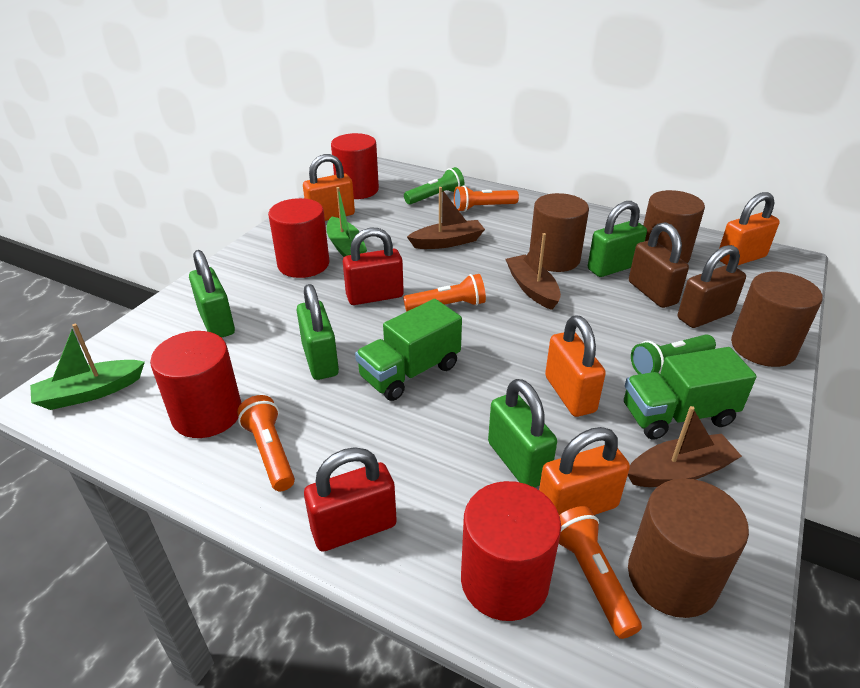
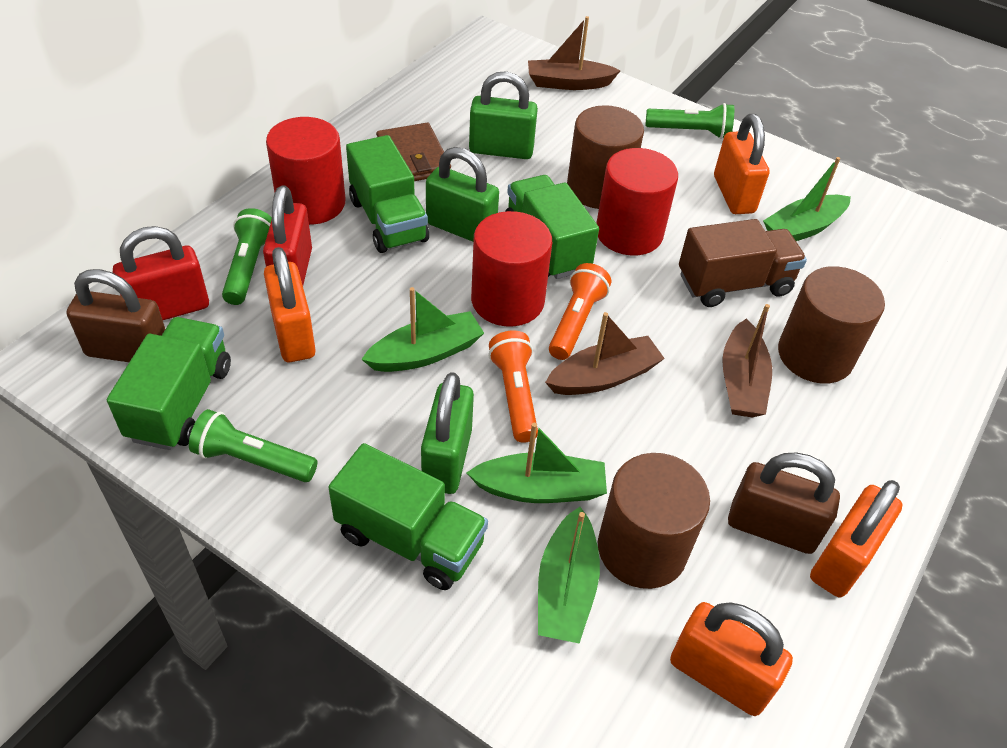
brown cylinder: 4 -> 3
brown truck: 0 -> 1
brown wallet: 0 -> 1
green boat: 2 -> 4
green flashlight: 2 -> 3
green padlock: 4 -> 3
green truck: 2 -> 4
orange flashlight: 4 -> 2
red cylinder: 4 -> 3

